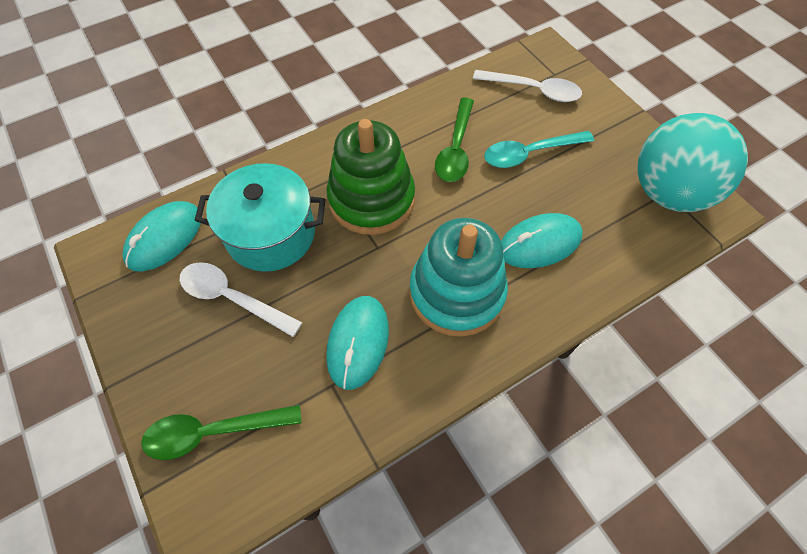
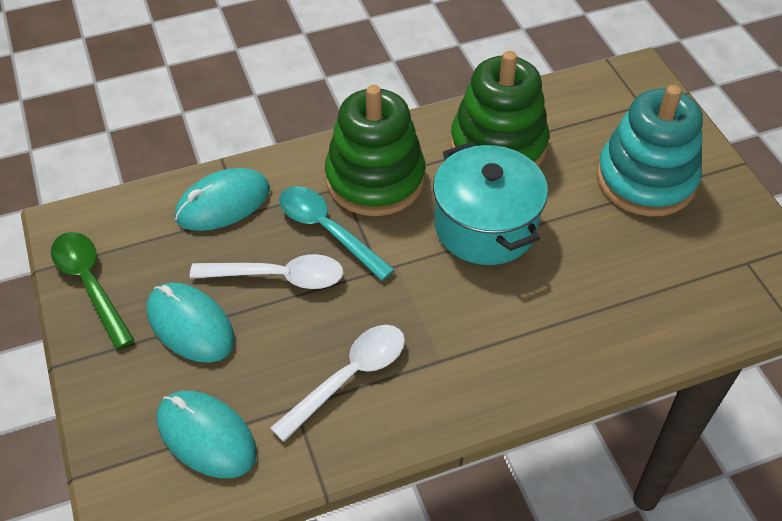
green spoon: 2 -> 1
green stacking toy: 1 -> 2
turquoise ball: 1 -> 0

